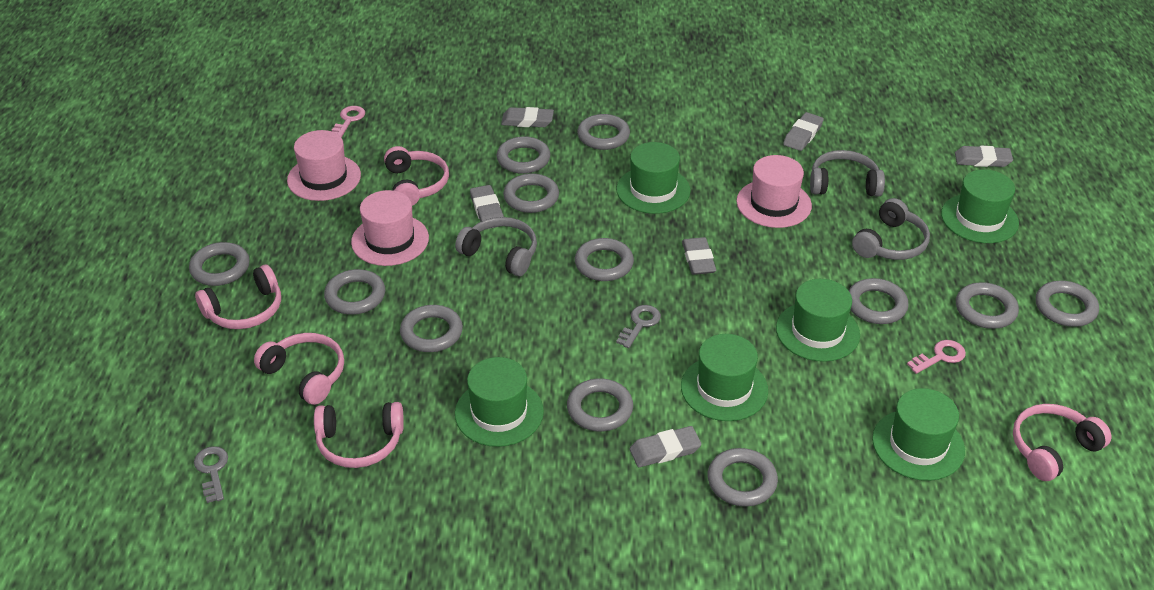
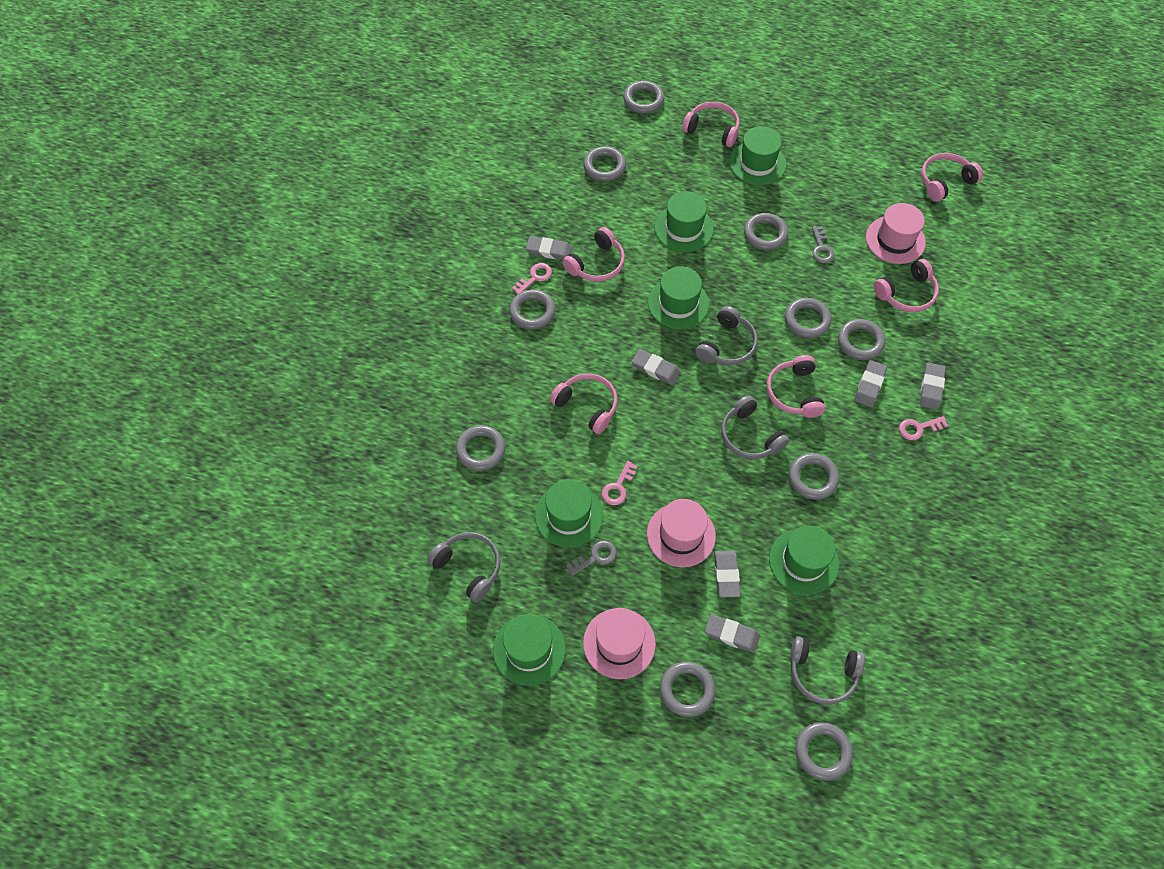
grey headphones: 3 -> 4
grey ring: 12 -> 10
pink headphones: 5 -> 6
pink key: 2 -> 3

